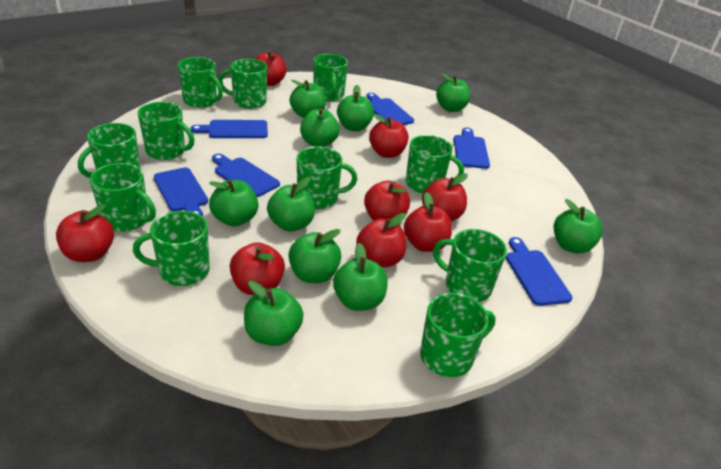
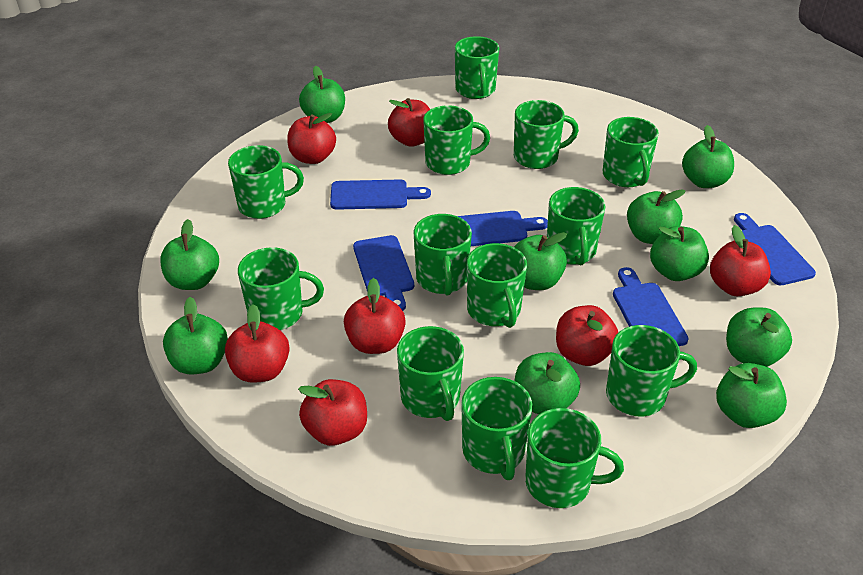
blue cutting board: 6 -> 5
green mug: 11 -> 13
red apple: 8 -> 7

